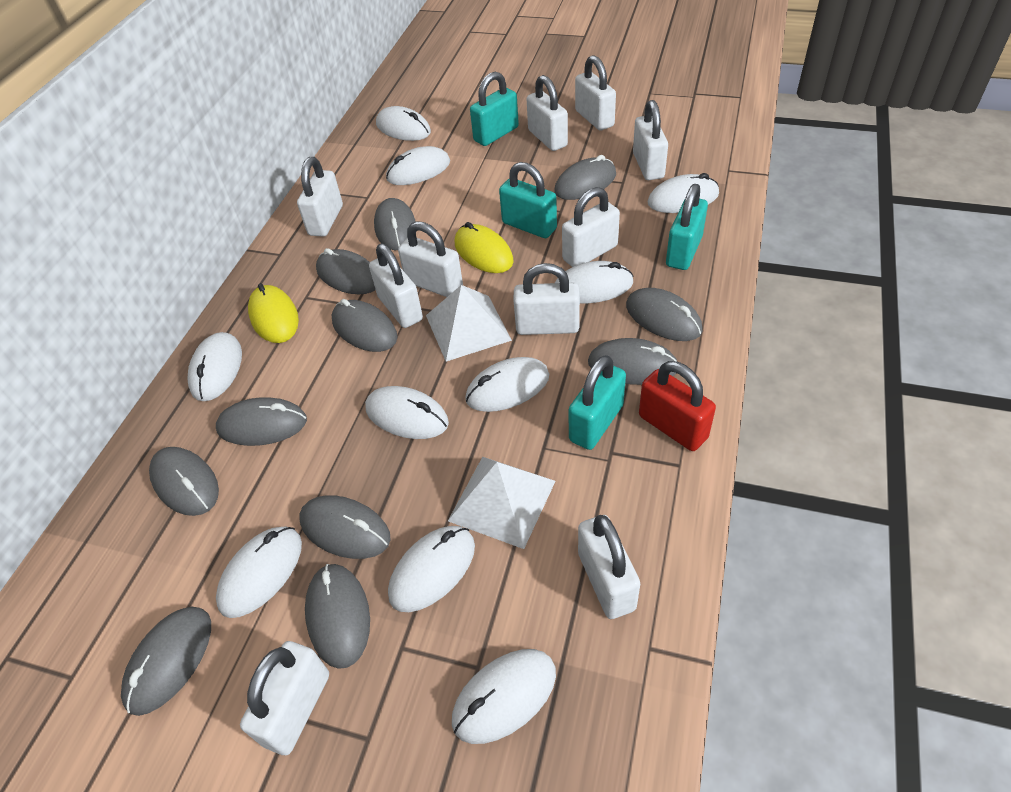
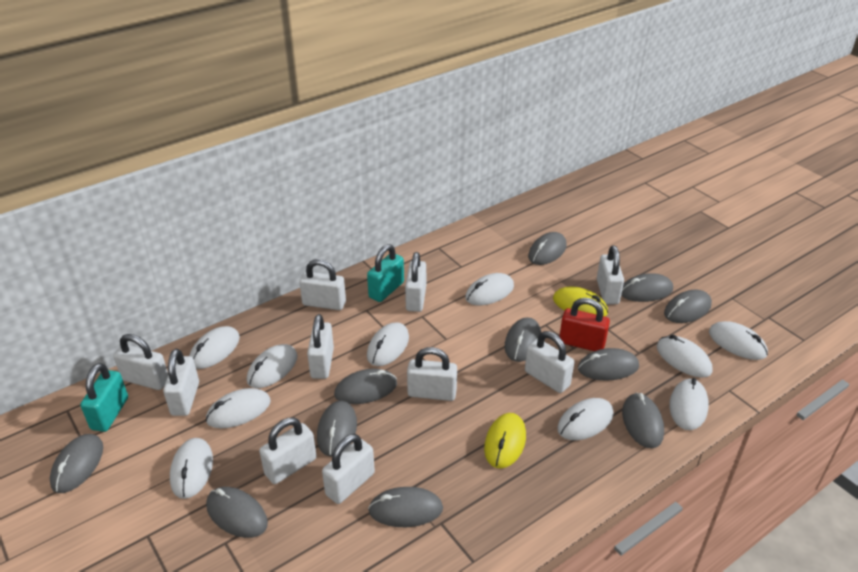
turquoise padlock: 4 -> 2
white pyramid: 2 -> 0

